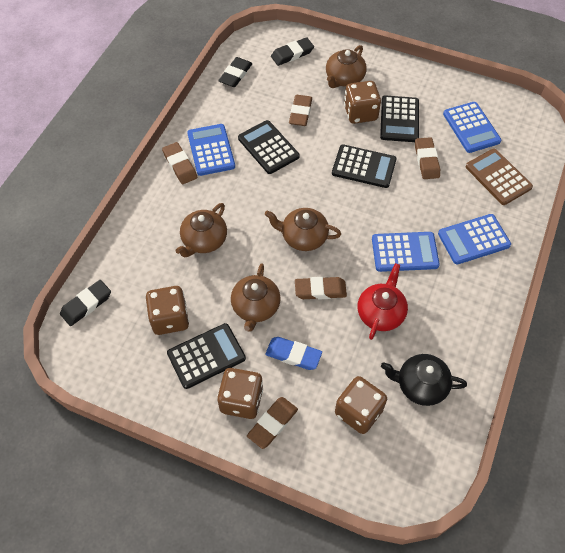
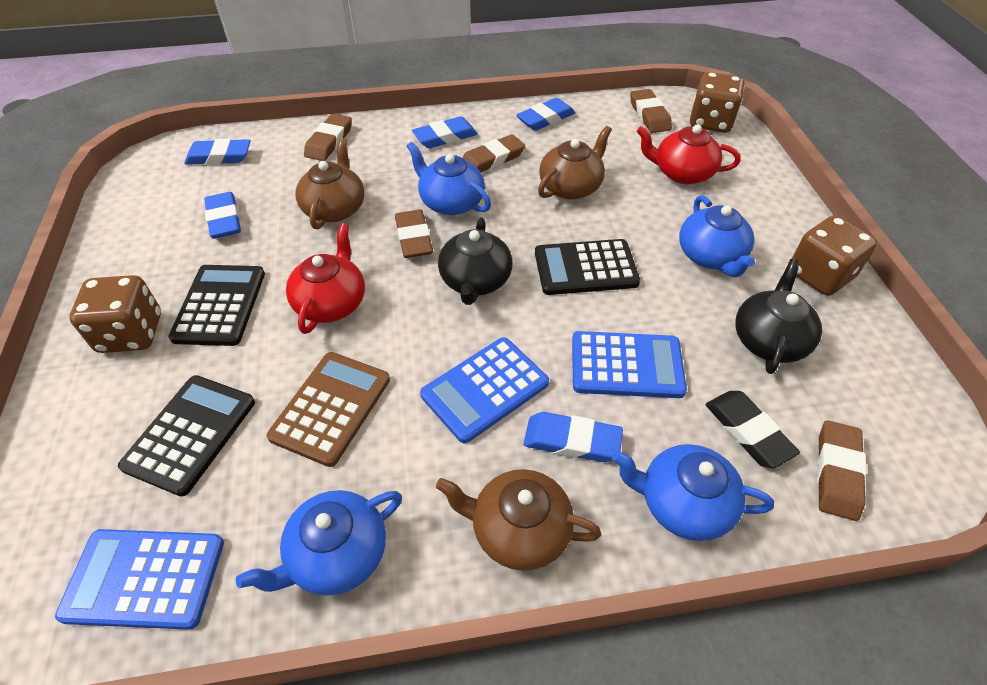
black calculator: 4 -> 3
black eraser: 3 -> 1
black teapot: 1 -> 2
blue calculator: 4 -> 3
blue eraser: 1 -> 5
blue teapot: 0 -> 4
brown dice: 4 -> 3
brown teapot: 4 -> 3
red teapot: 1 -> 2

